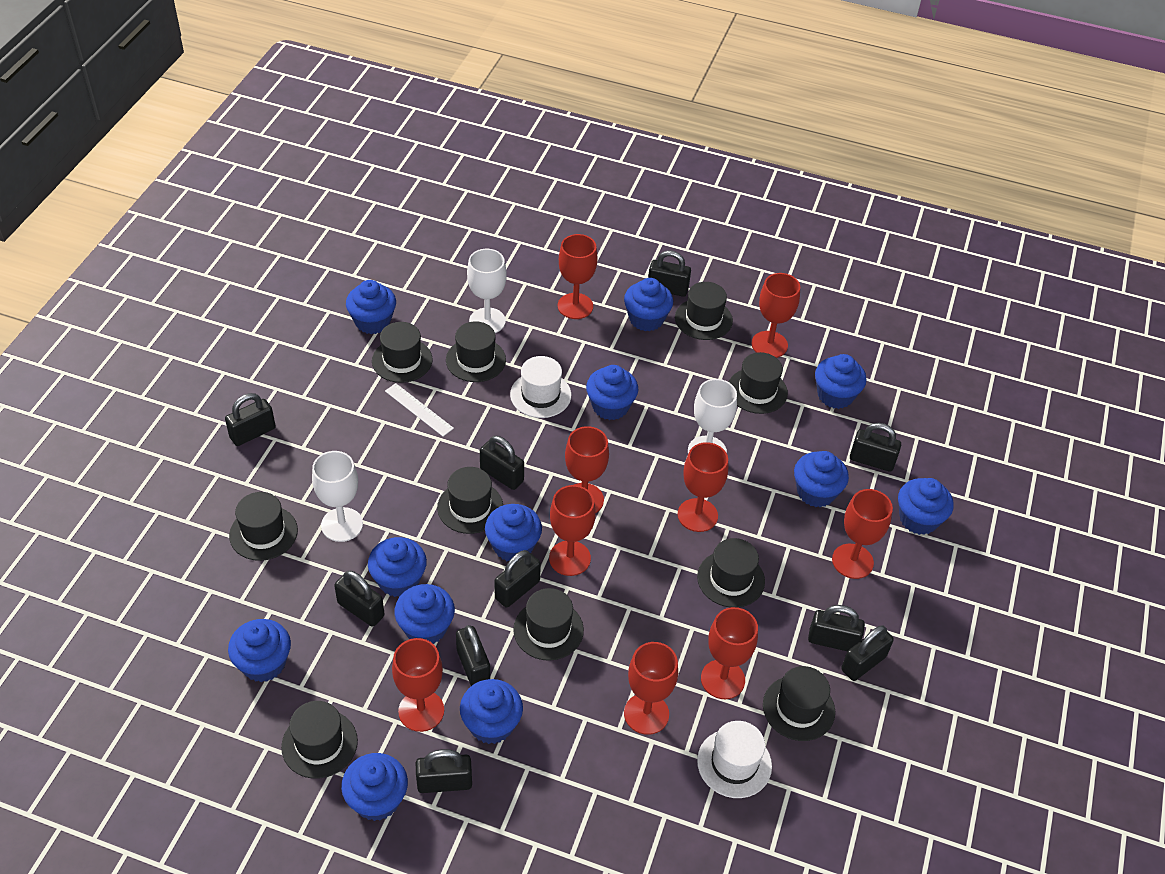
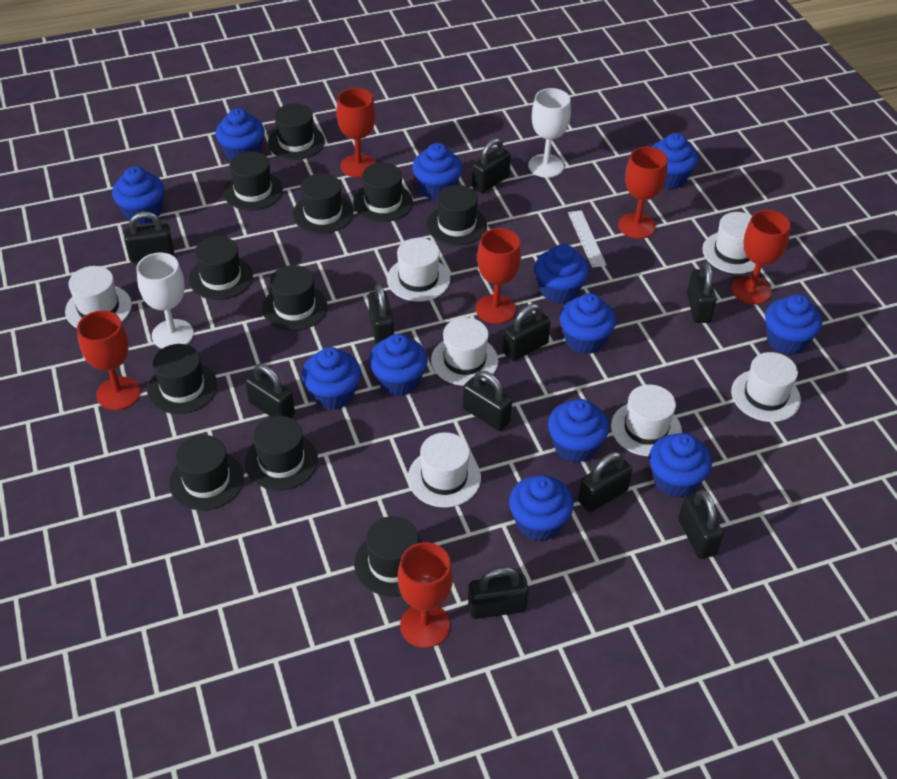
black hat: 10 -> 11
red goblet: 9 -> 6
white goblet: 3 -> 2
white hat: 2 -> 7

